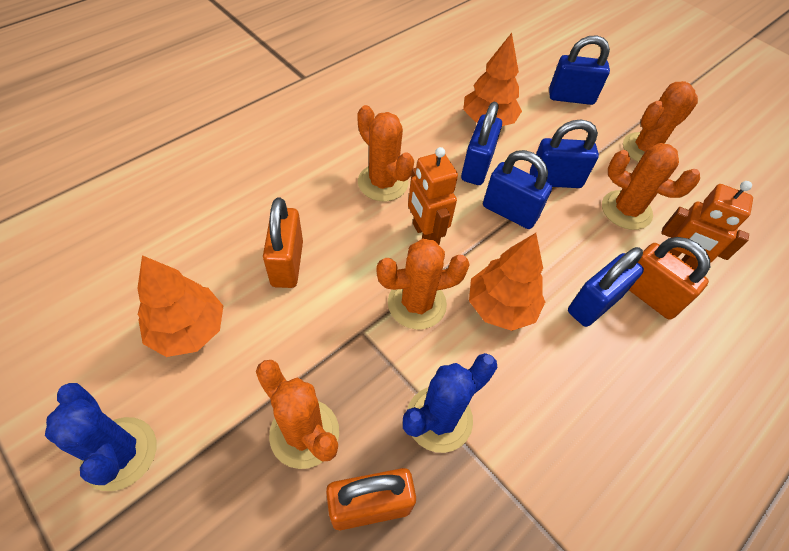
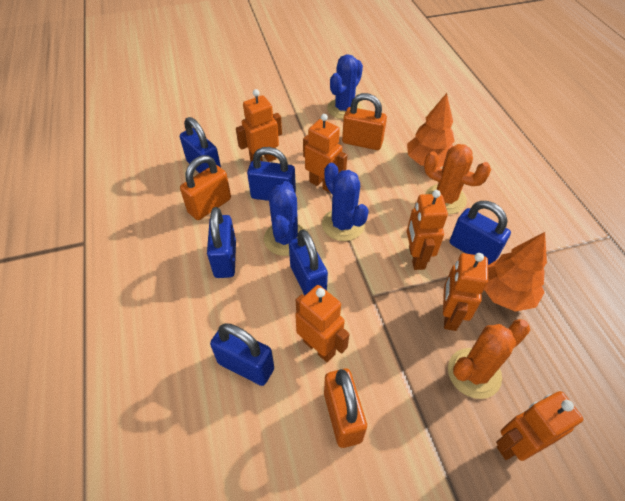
blue cactus: 2 -> 3
blue padlock: 5 -> 6
orange cactus: 5 -> 2
orange robot: 2 -> 6
orange tree: 3 -> 2

